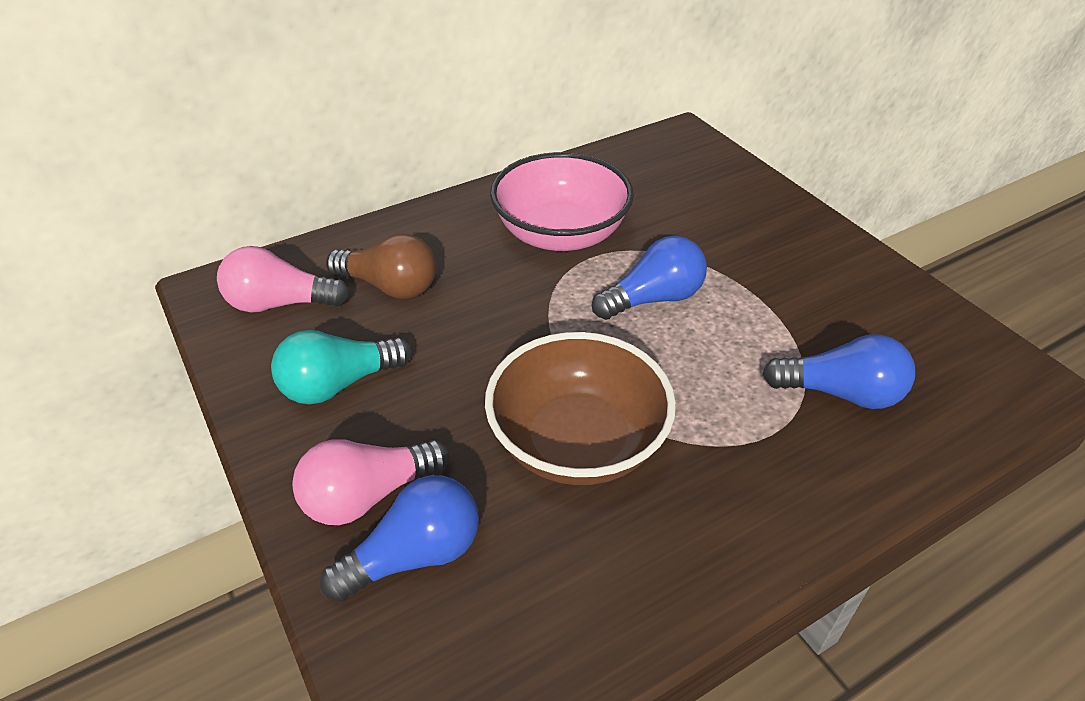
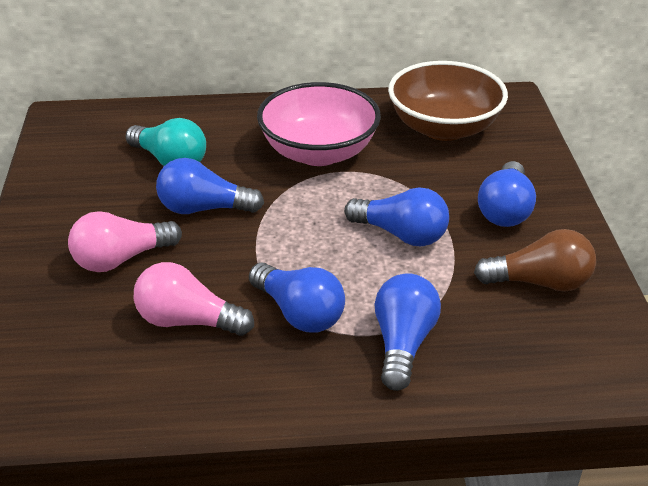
blue light bulb: 3 -> 5

